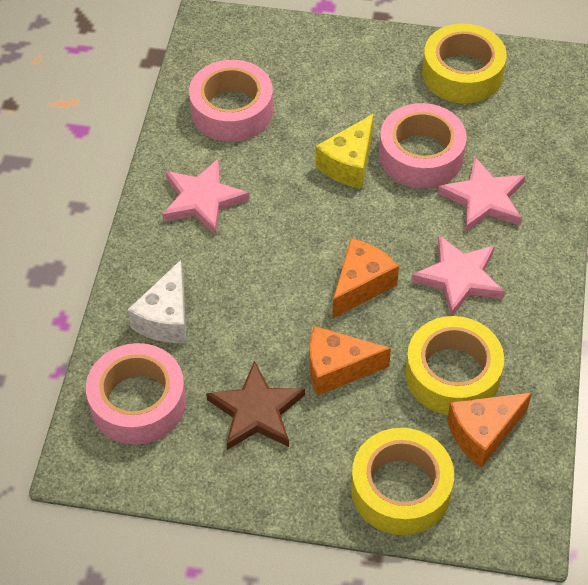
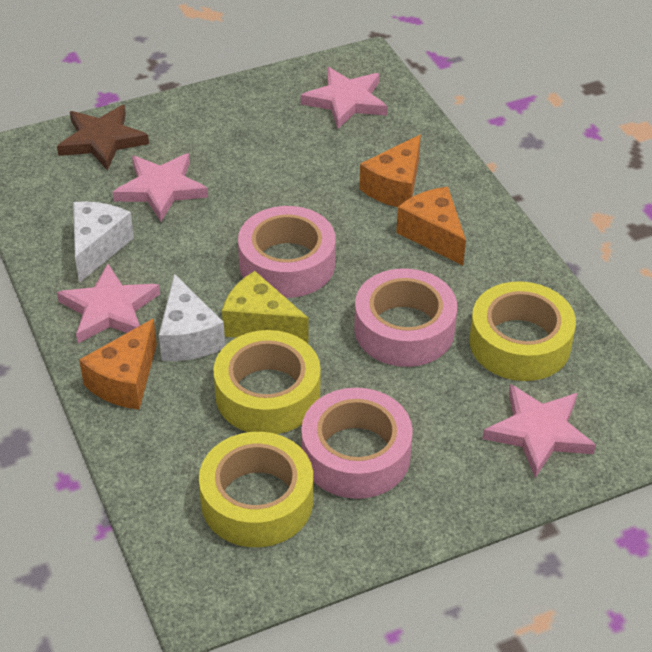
pink star: 3 -> 4
white cheese: 1 -> 2

